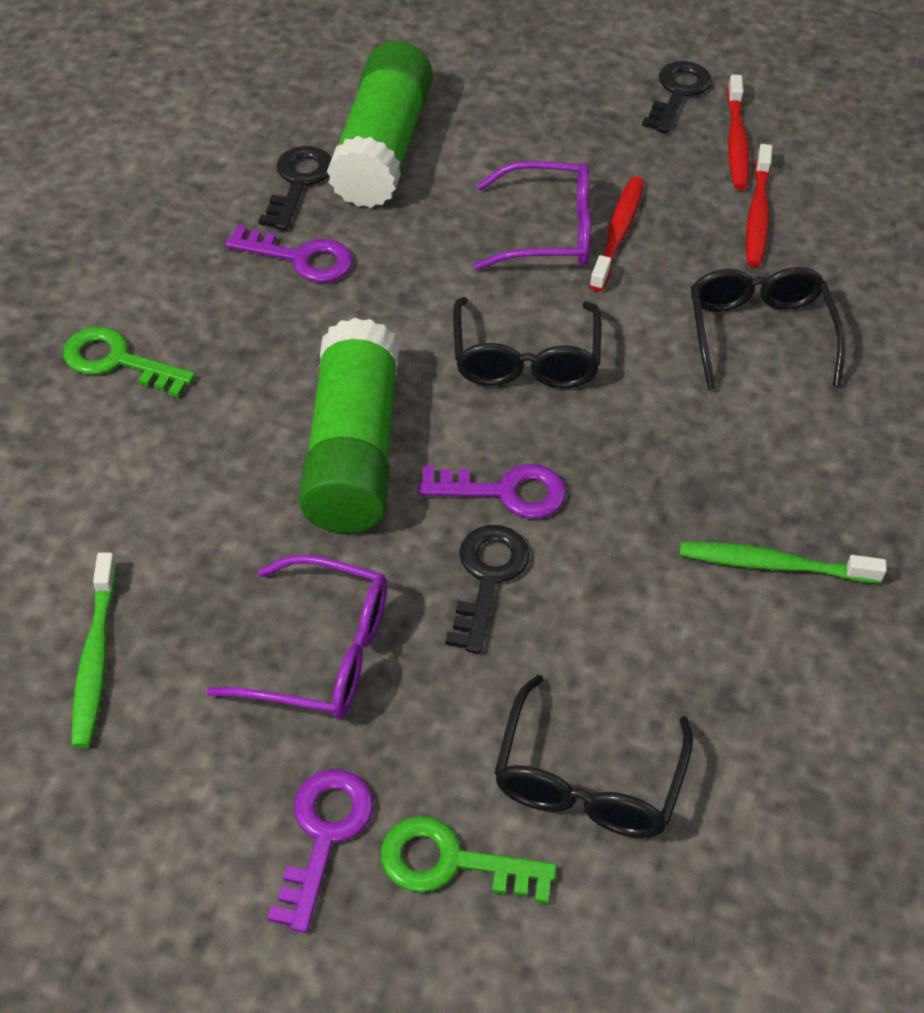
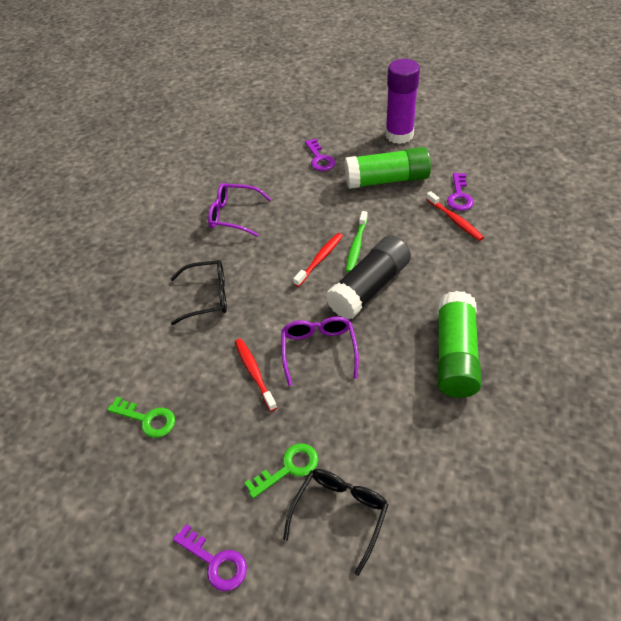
black glasses: 3 -> 2
black glue stick: 0 -> 1
black key: 3 -> 0
green toothbrush: 2 -> 1
purple glue stick: 0 -> 1

